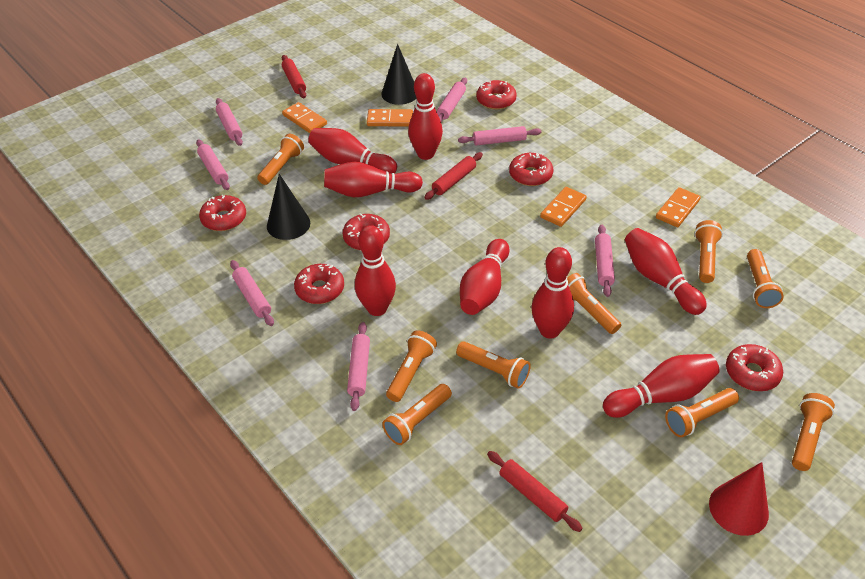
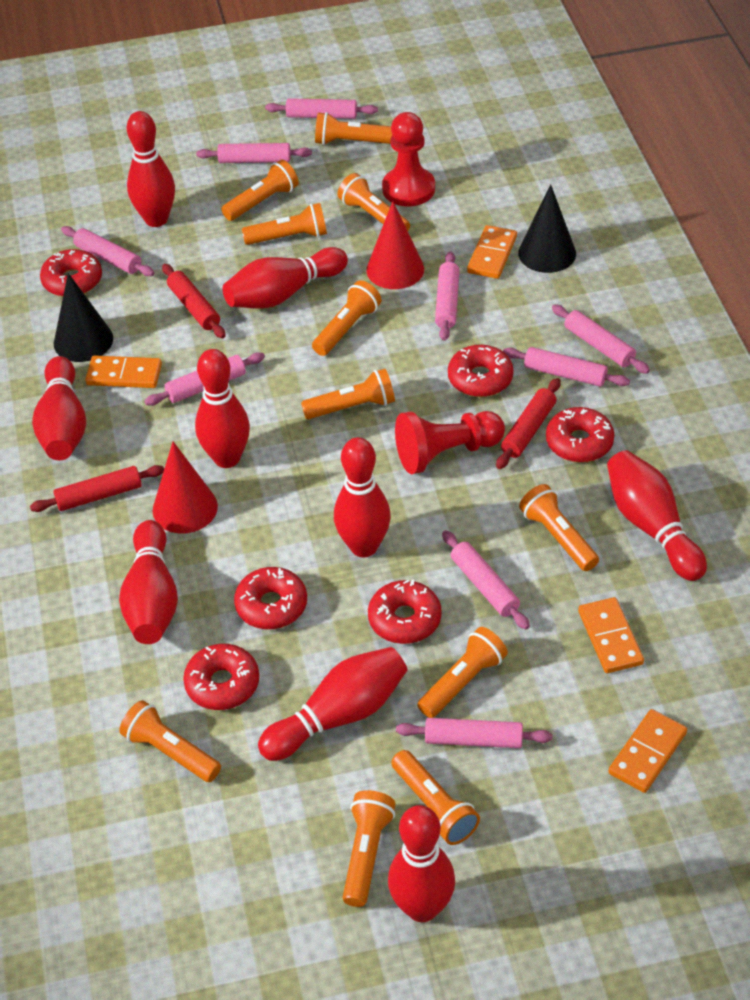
orange flashlight: 9 -> 11
pink rolling pin: 7 -> 9
red bowling pin: 8 -> 9
red cone: 1 -> 2
red pawn: 0 -> 2

